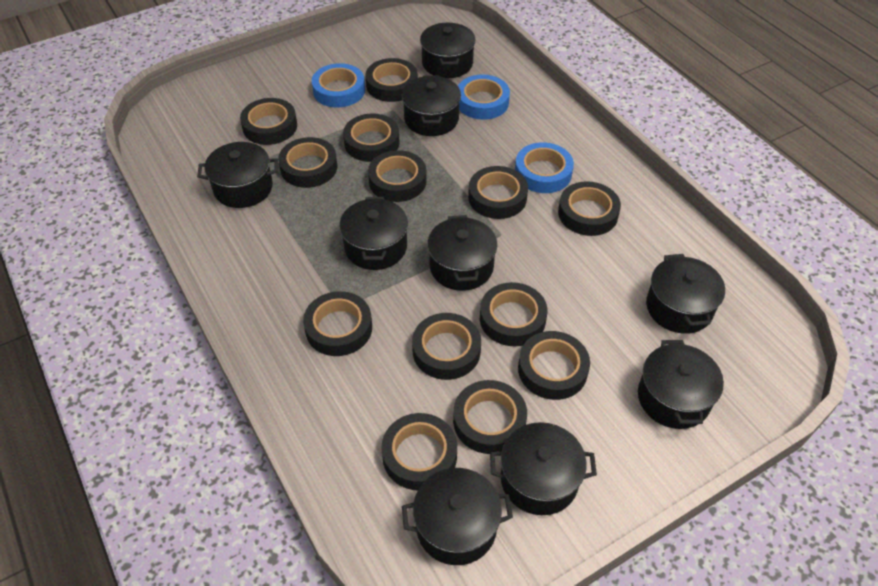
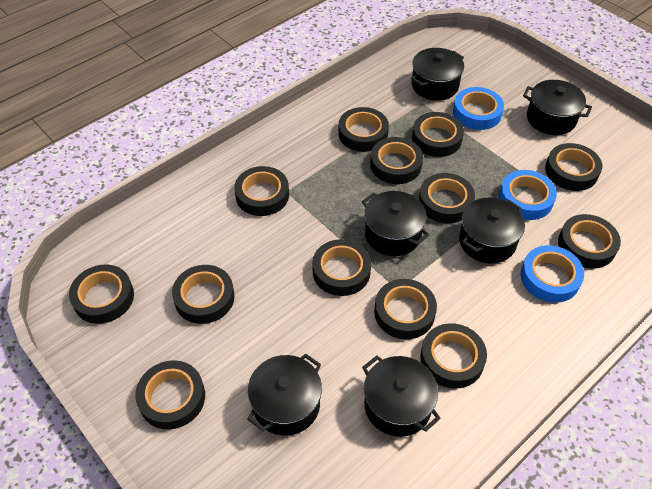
black pot: 9 -> 6

